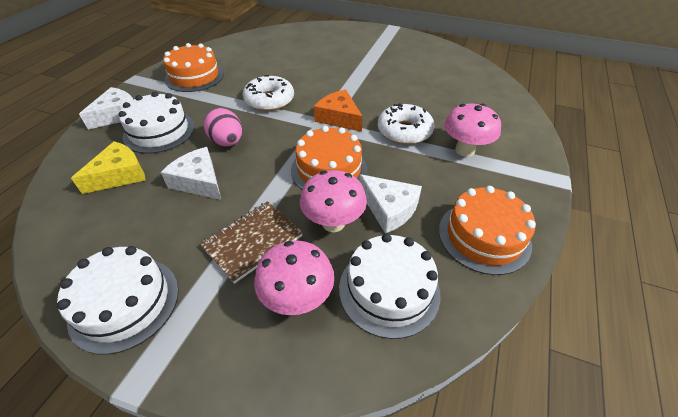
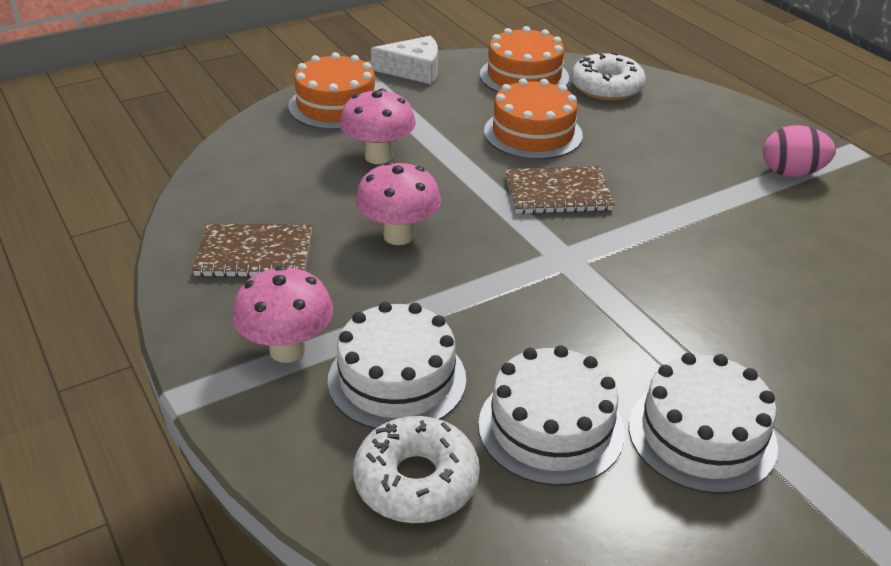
brown notebook: 1 -> 2
orange cheese: 1 -> 0
white cheese: 3 -> 1
yellow cheese: 1 -> 0

